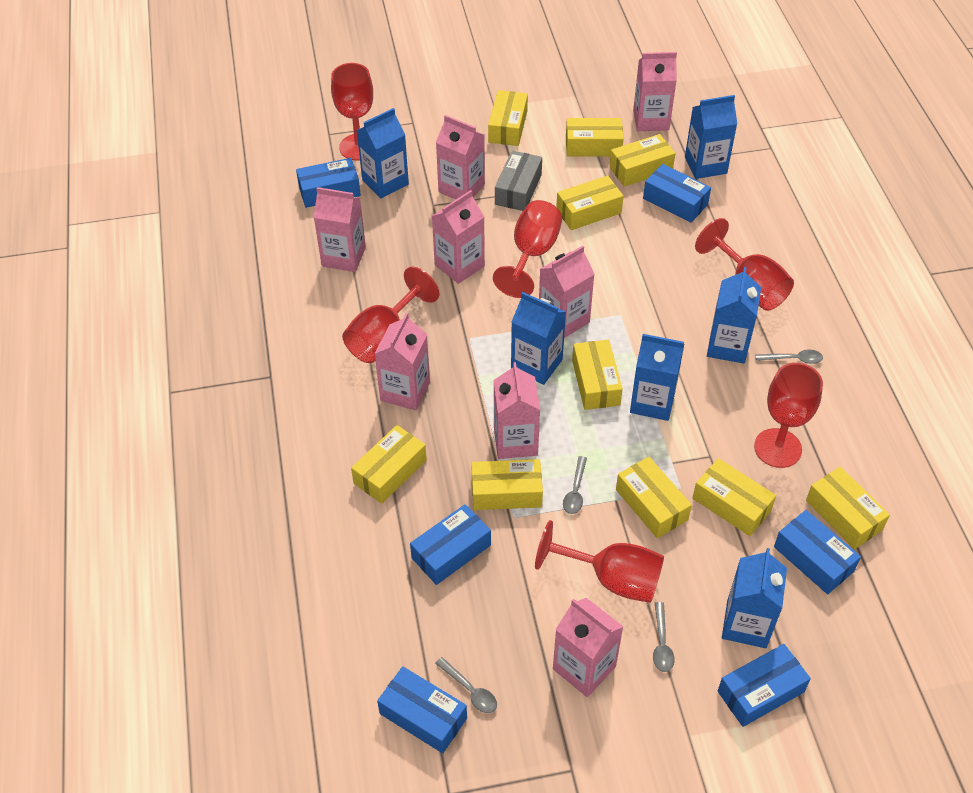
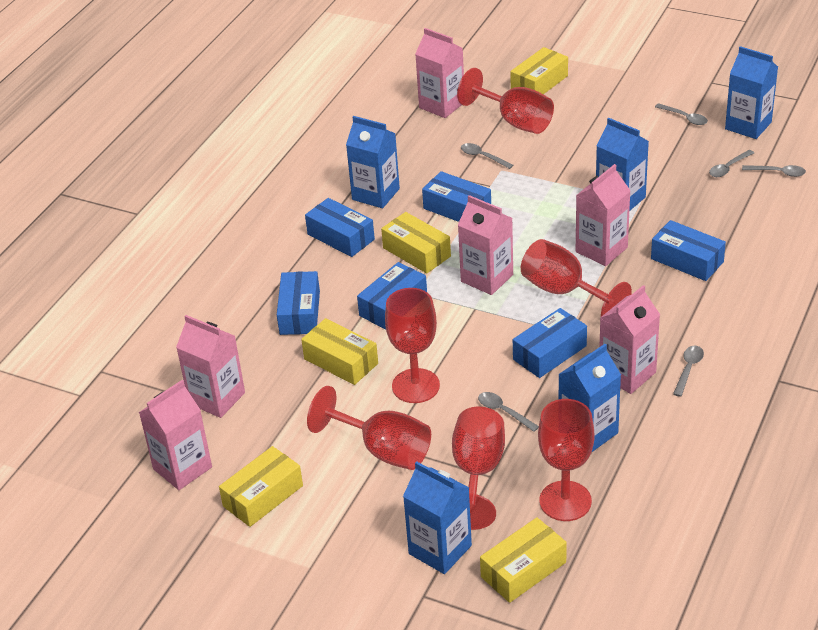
blue carton: 6 -> 5
grey box: 1 -> 0
grey spoon: 4 -> 6
pink carton: 8 -> 6
yellow box: 10 -> 5

